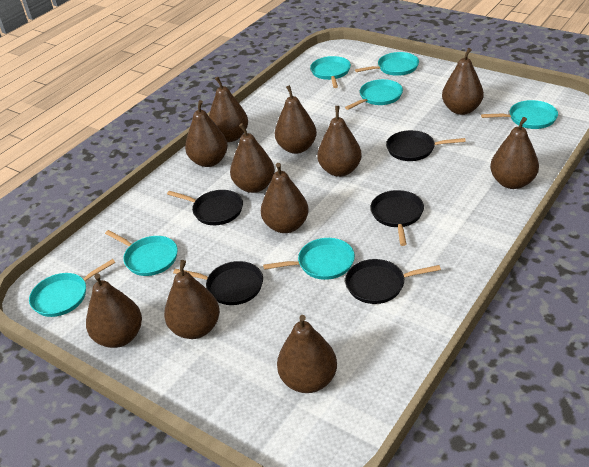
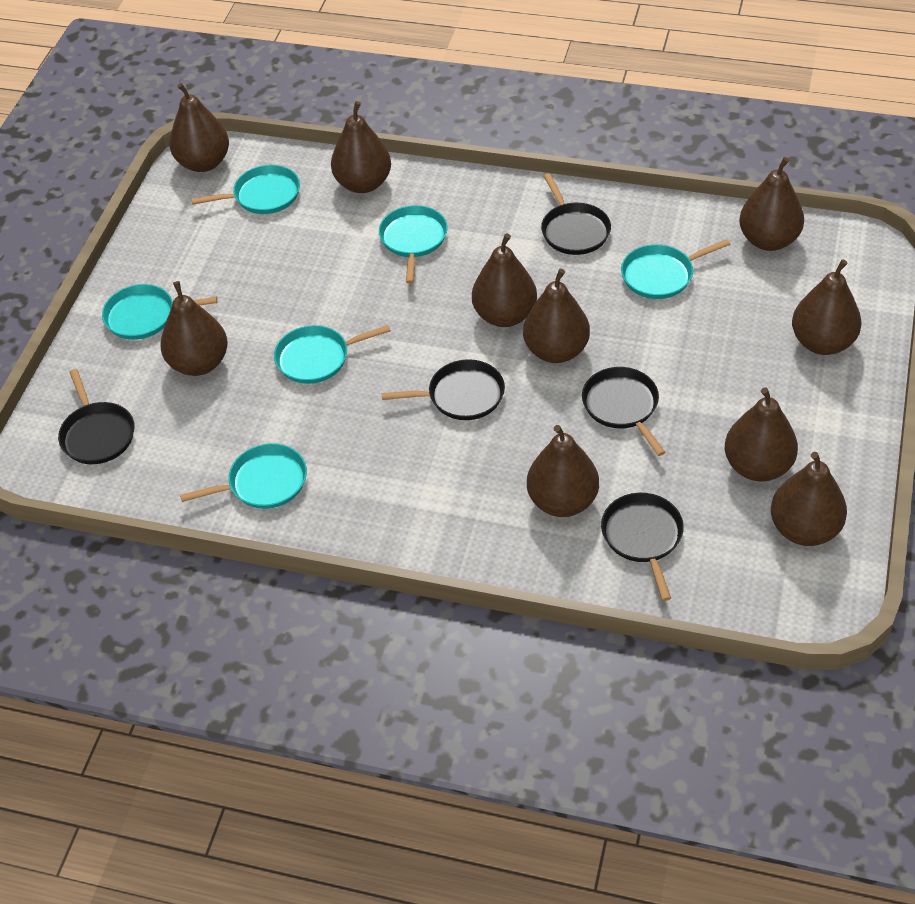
brown pear: 11 -> 10
turquoise pan: 7 -> 6

